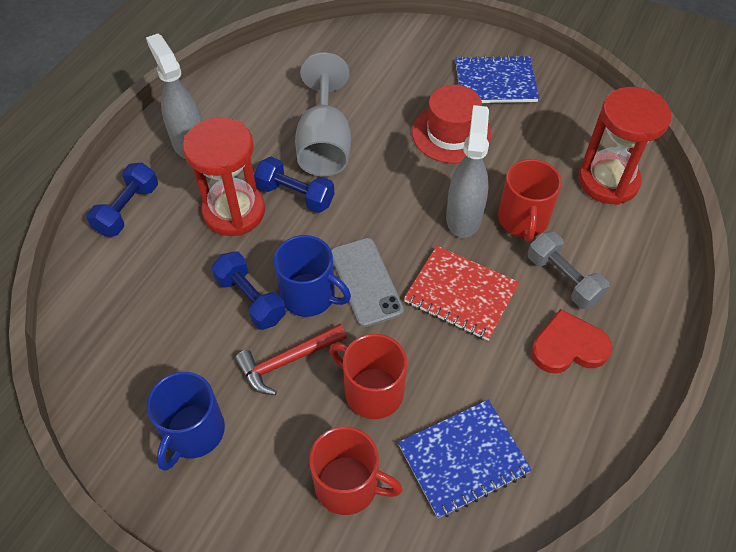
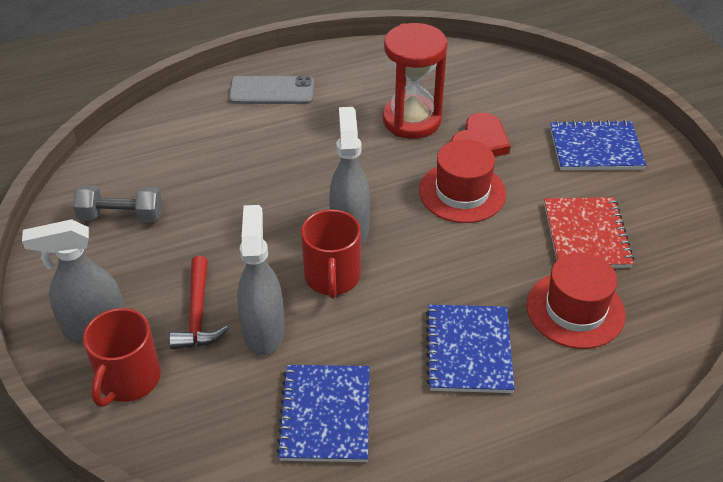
blue dumbbell: 3 -> 0
blue mug: 2 -> 0
blue notebook: 2 -> 3
grey goblet: 1 -> 0
grey spray bottle: 2 -> 3
red hat: 1 -> 2
red hourglass: 2 -> 1
red mug: 3 -> 2

